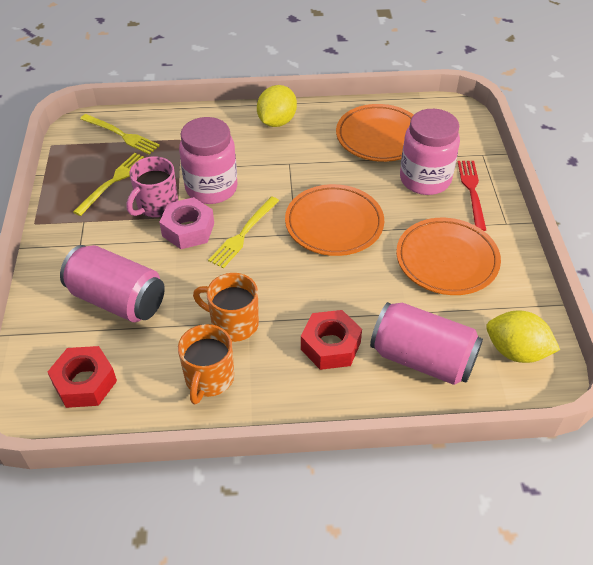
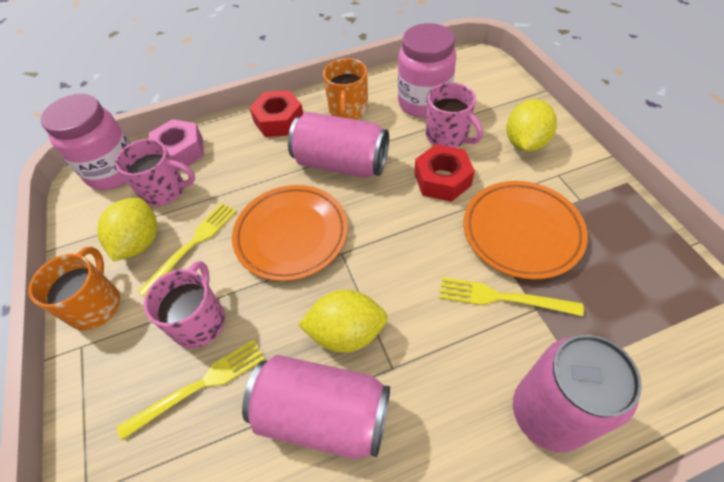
orange plate: 3 -> 2
pink can: 2 -> 3
pink mug: 1 -> 3
red fork: 1 -> 0
yellow lemon: 2 -> 3

